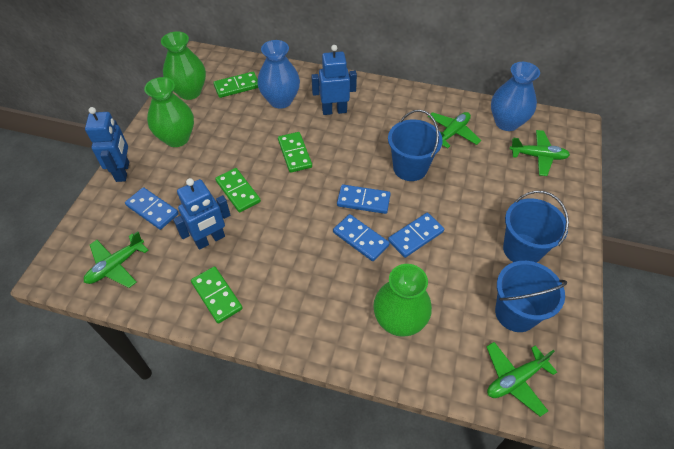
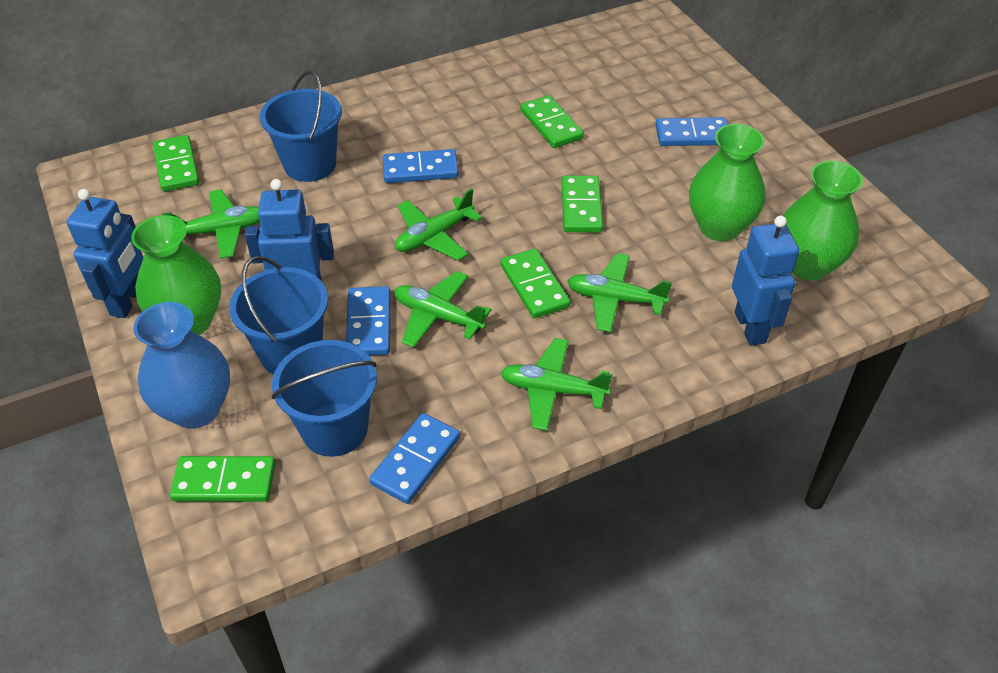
blue vase: 2 -> 1
green domino: 4 -> 5
green plane: 4 -> 5

